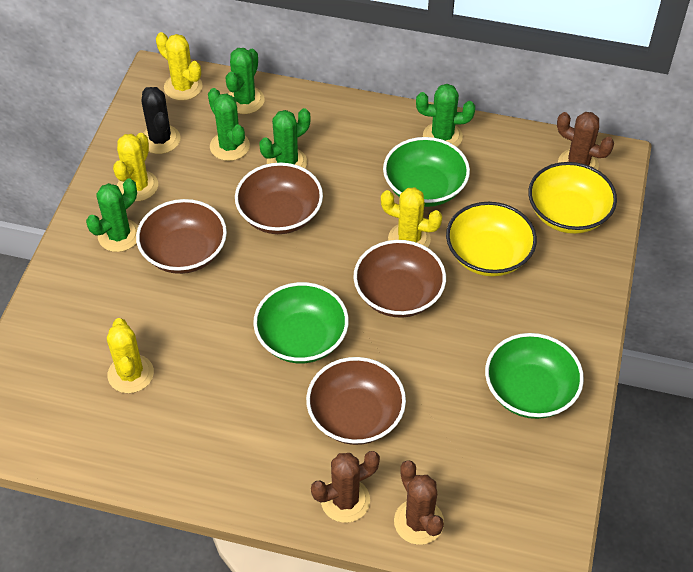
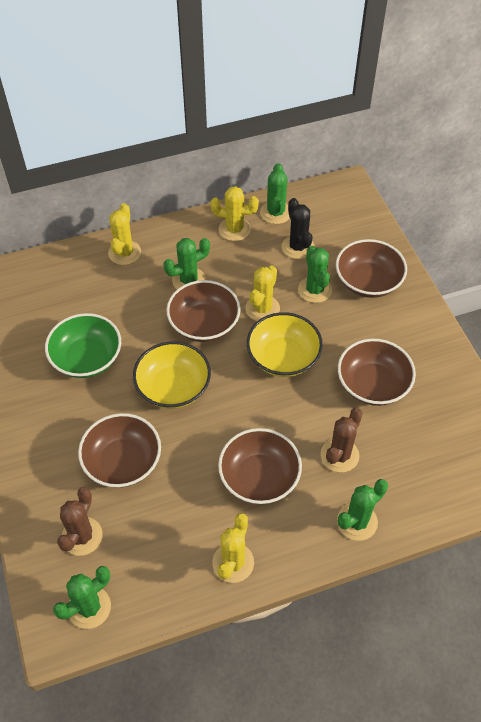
brown bowl: 4 -> 5
brown cactus: 3 -> 2
green bowl: 3 -> 1

